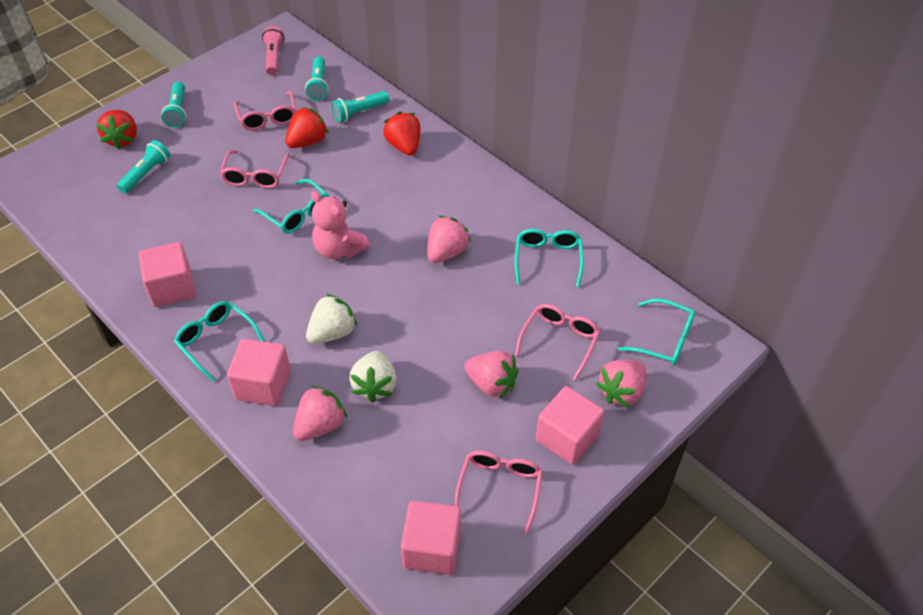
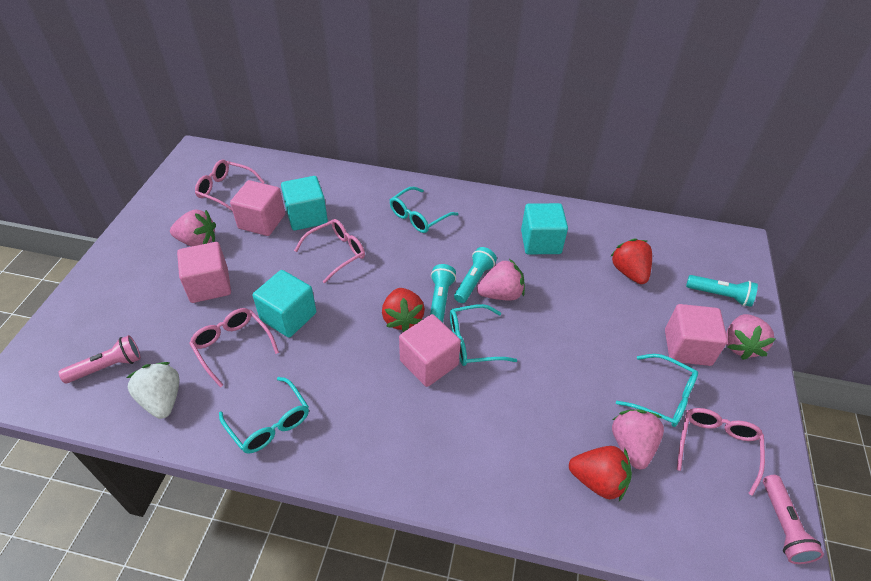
pink flashlight: 1 -> 2
pink teddy bear: 1 -> 0
turquoise cube: 0 -> 3
turquoise flashlight: 4 -> 3
white strawberry: 2 -> 1

